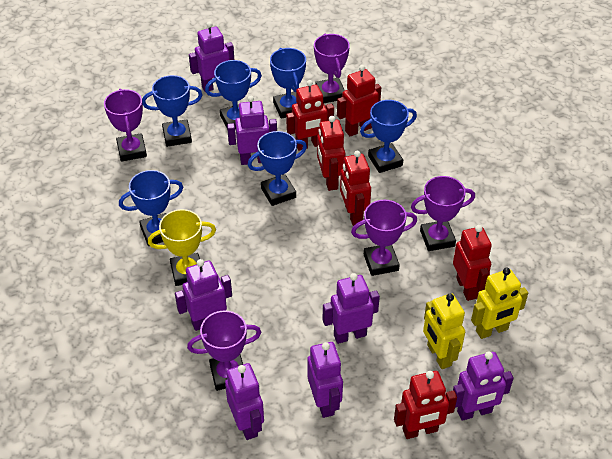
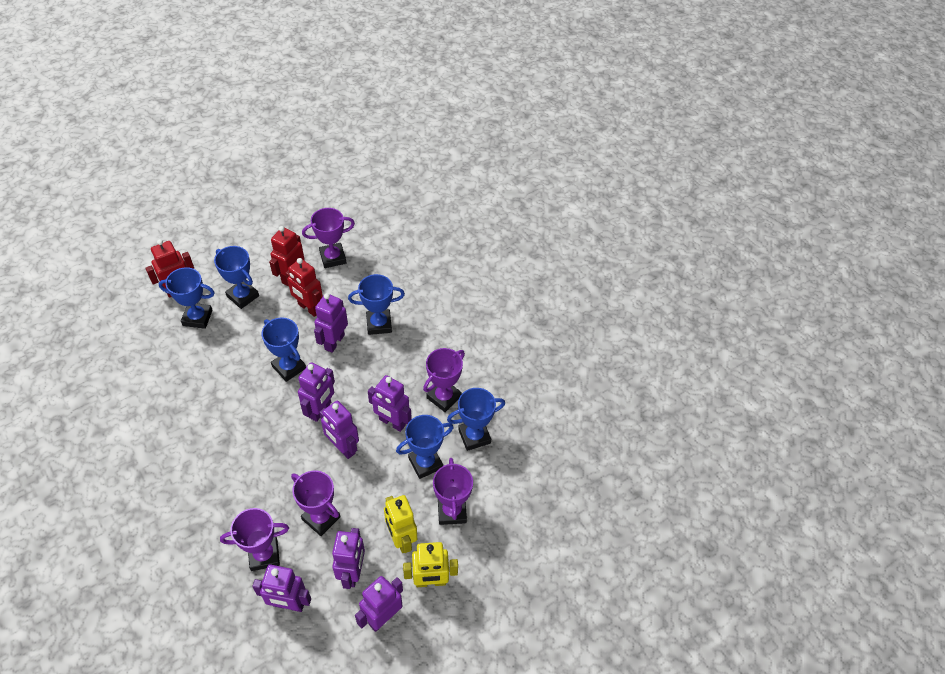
red robot: 6 -> 3
yellow trophy: 1 -> 0

